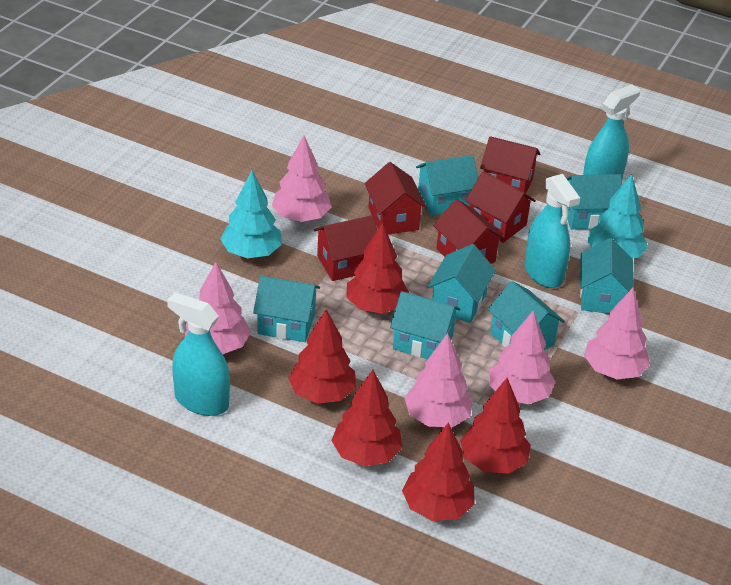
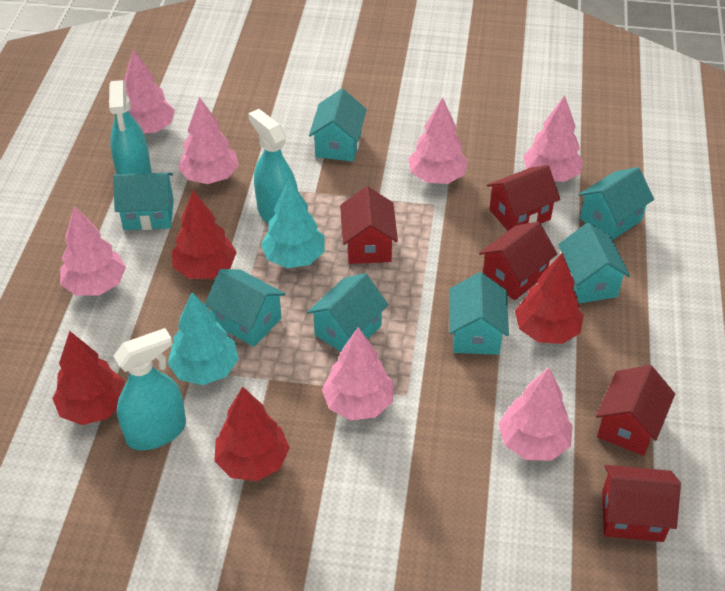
pink tree: 5 -> 7
red tree: 5 -> 4

